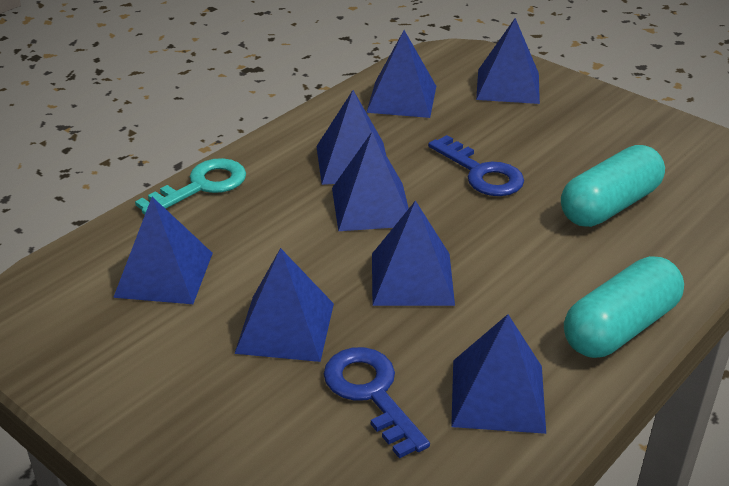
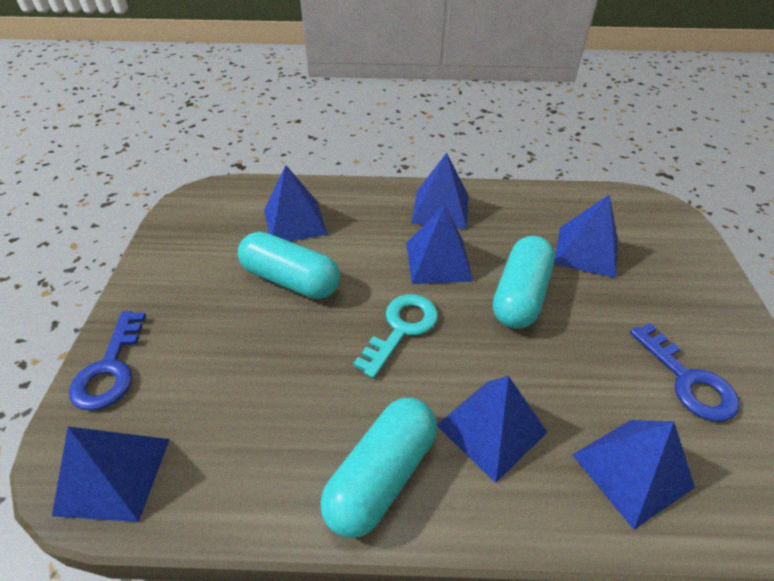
blue pyramid: 8 -> 7
turquoise capsule: 2 -> 3

